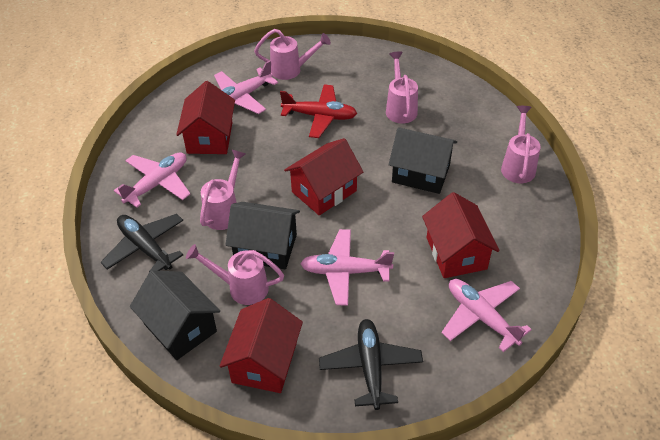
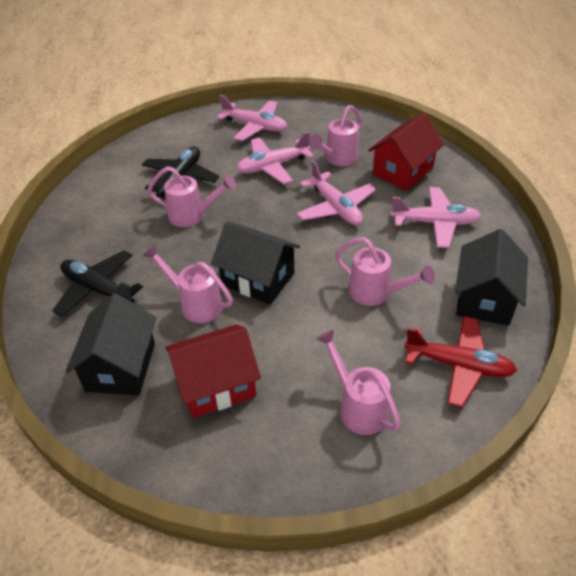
red house: 4 -> 2

